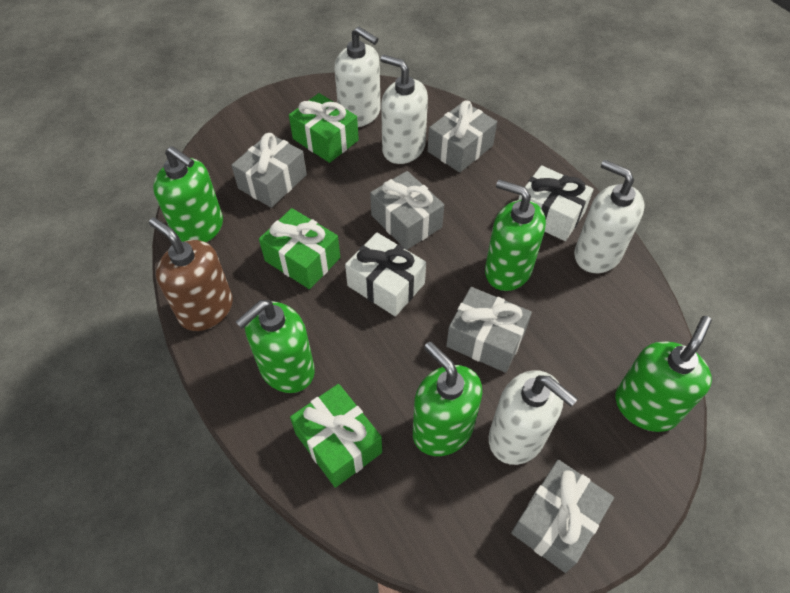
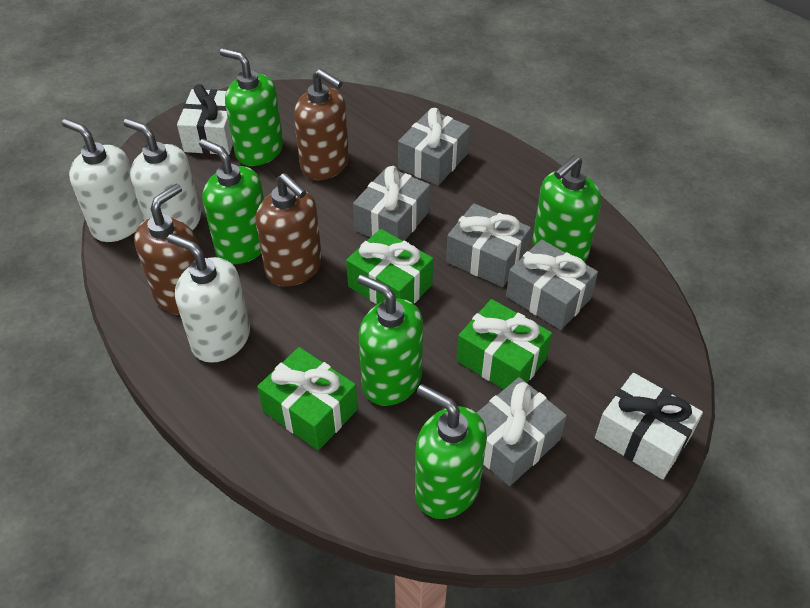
brown soap dispenser: 1 -> 3
white soap dispenser: 4 -> 3

